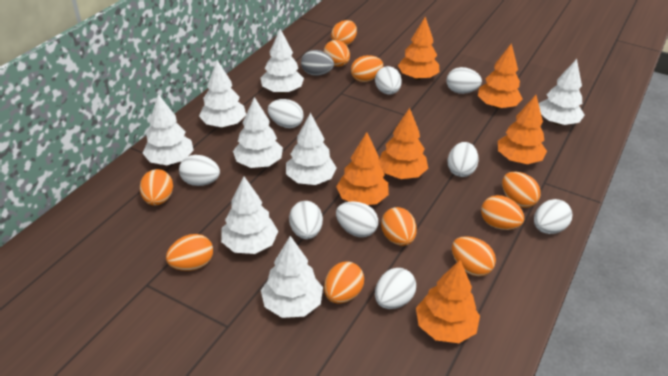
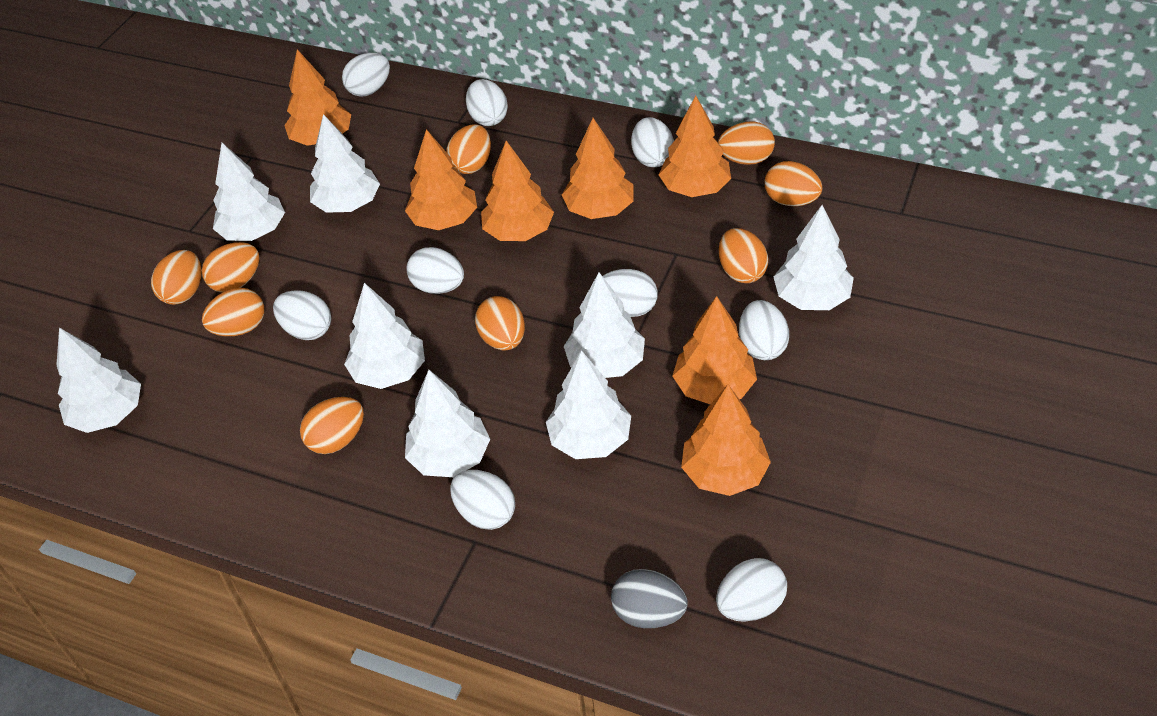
orange egg: 10 -> 9
orange tree: 6 -> 7

